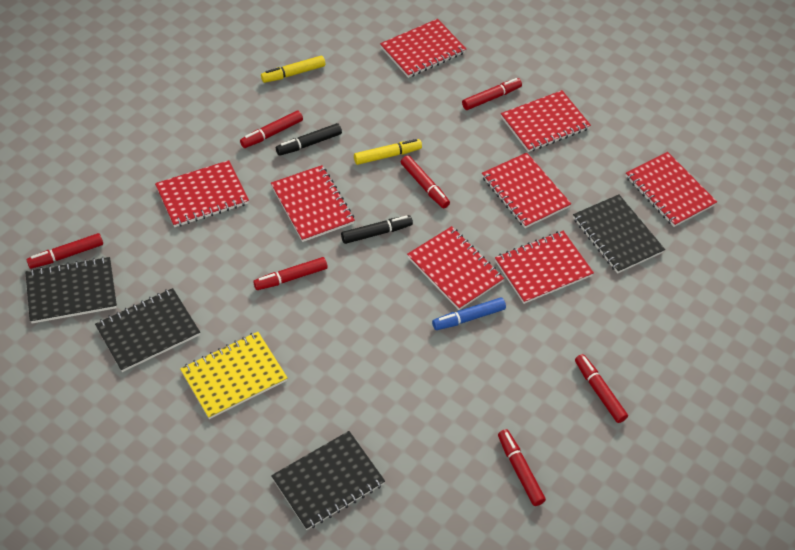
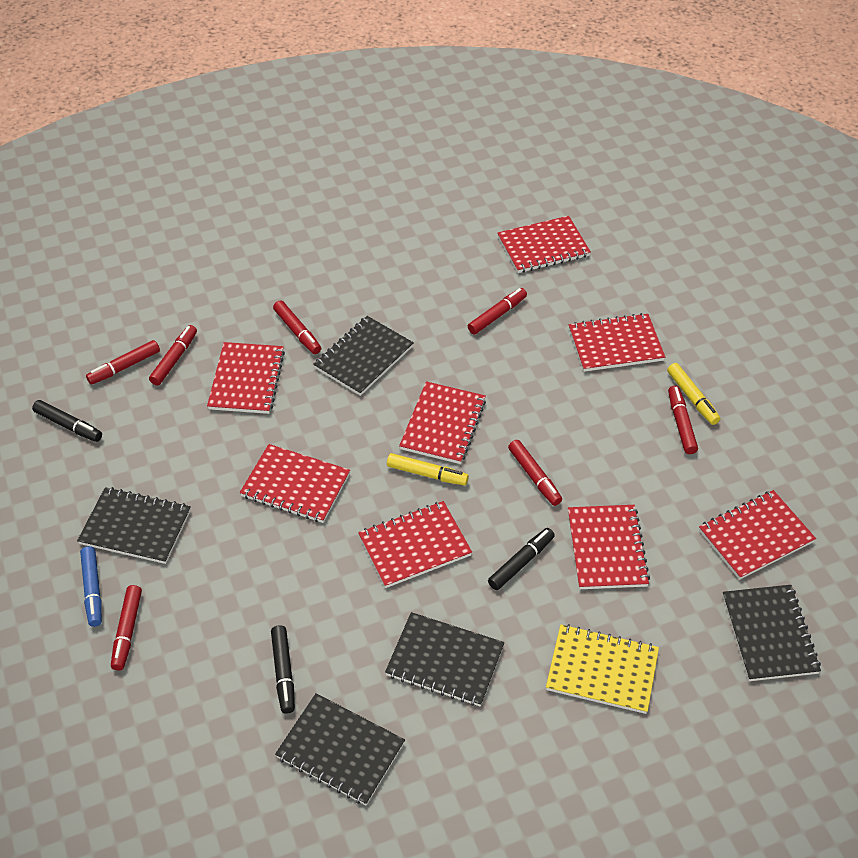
black marker: 2 -> 3
black notebook: 4 -> 5

